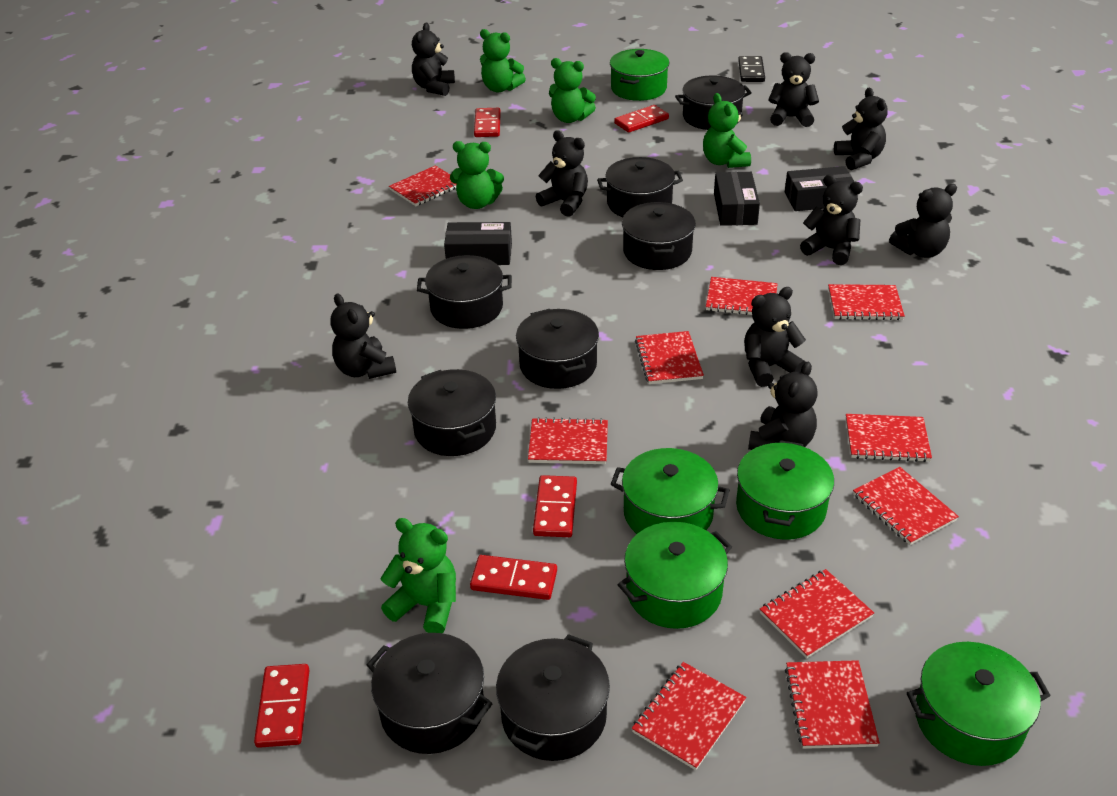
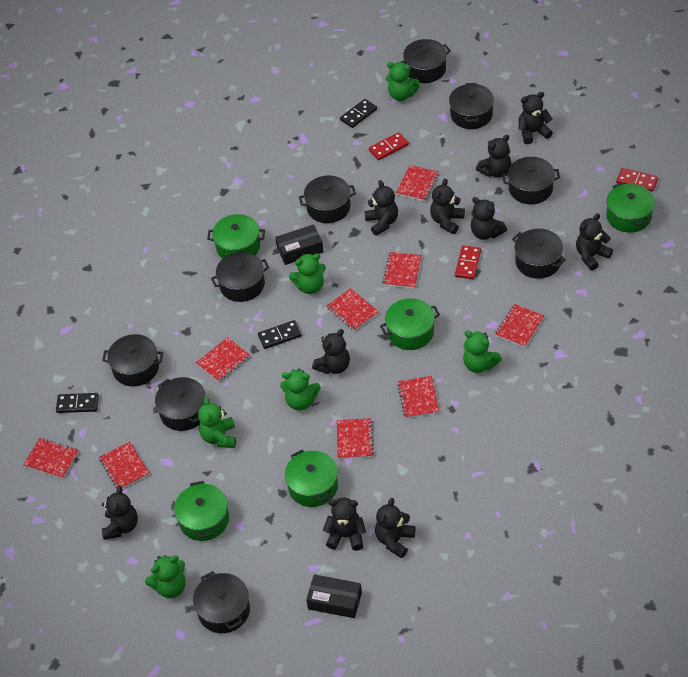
black box: 3 -> 2
black domino: 1 -> 3
black pot: 8 -> 9
black teddy bear: 9 -> 10
green teddy bear: 5 -> 6
red domino: 5 -> 3
red notebook: 10 -> 9

